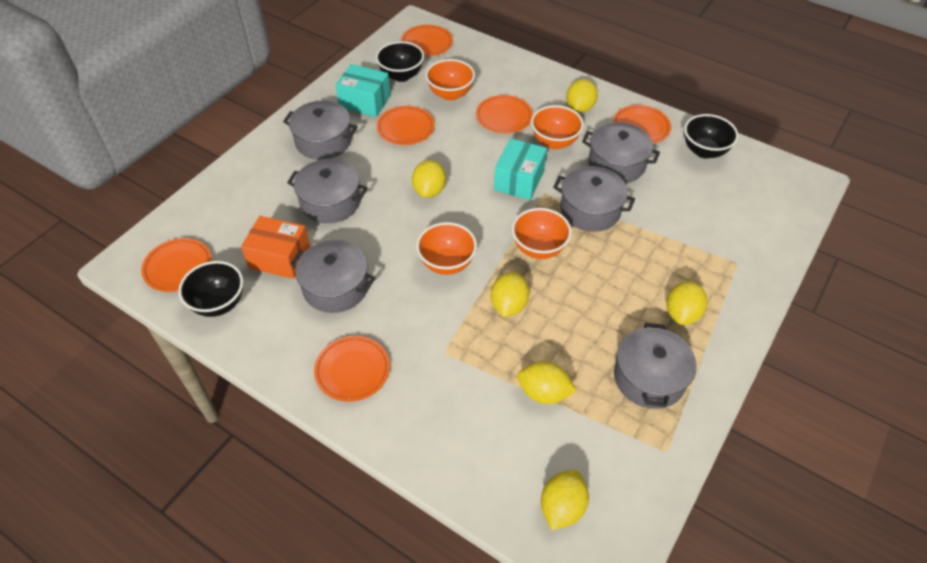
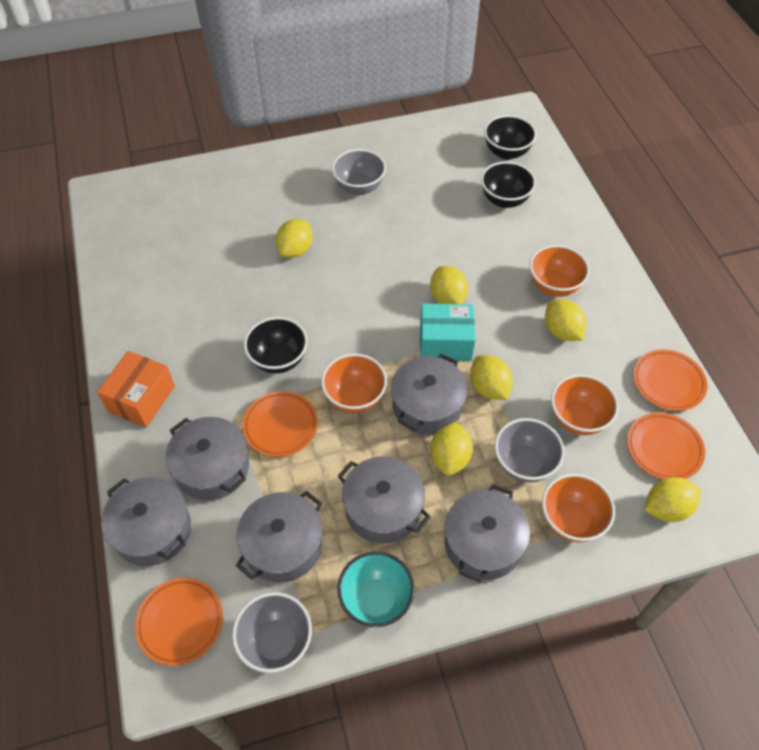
grey bowl: 0 -> 3
orange plate: 6 -> 4
turquoise bowl: 0 -> 1
turquoise box: 2 -> 1

